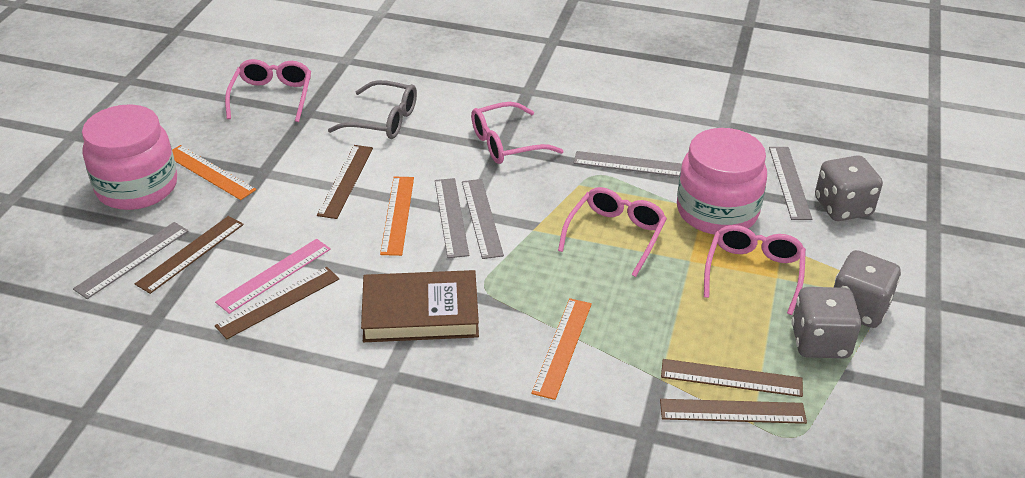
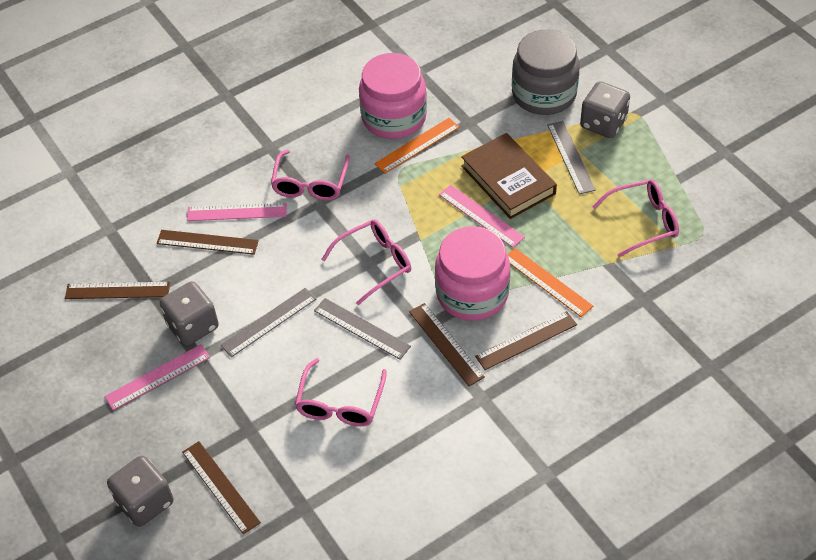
grey glasses: 1 -> 0
grey jar: 0 -> 1
grey ruler: 5 -> 3
orange ruler: 3 -> 2
pink ruler: 1 -> 3

